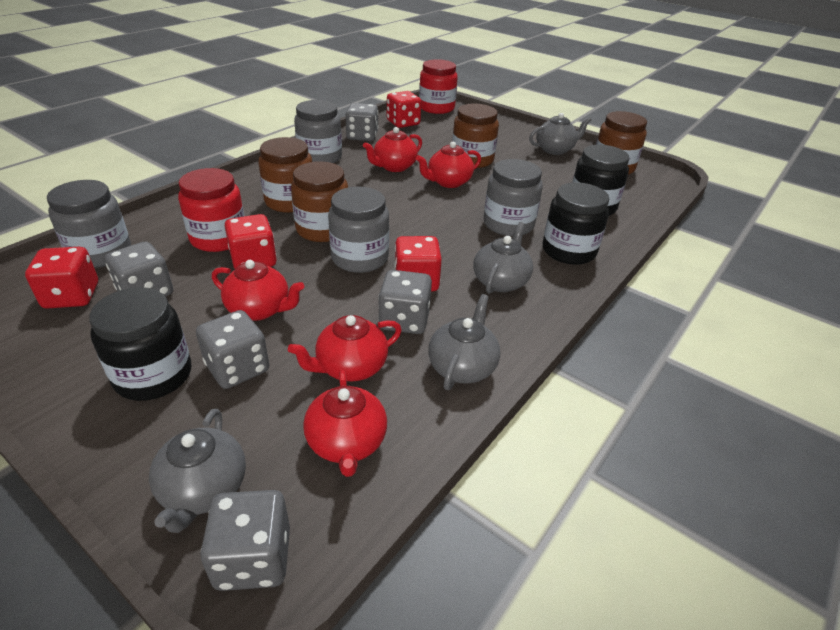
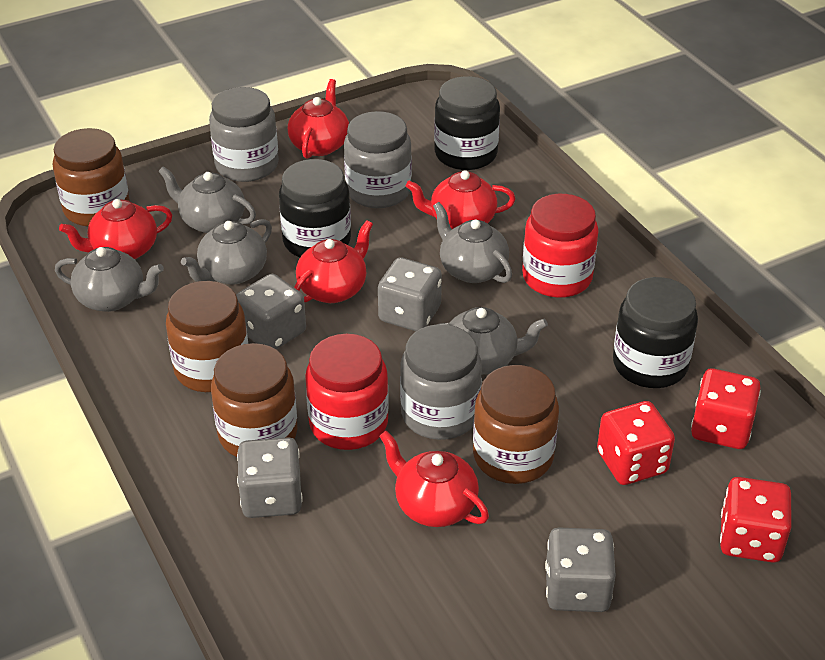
grey dice: 5 -> 4
grey jar: 4 -> 3
grey teapot: 4 -> 5
red dice: 4 -> 3

